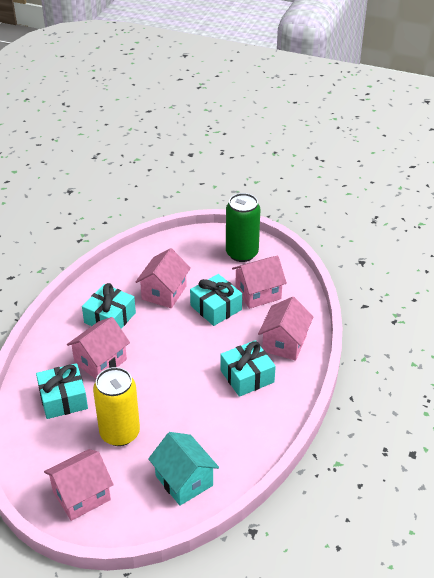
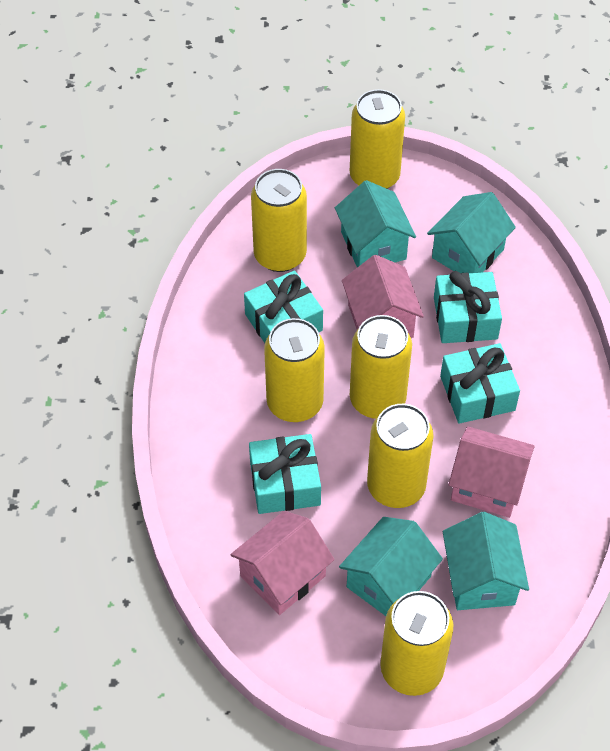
green can: 1 -> 0
pink house: 5 -> 3
turquoise house: 1 -> 4
yellow can: 1 -> 6

